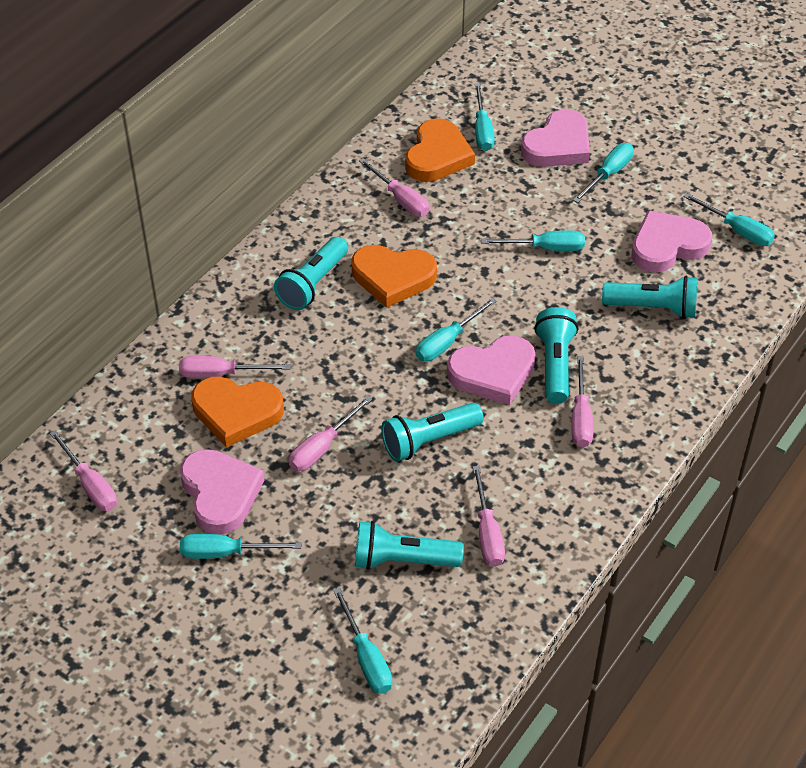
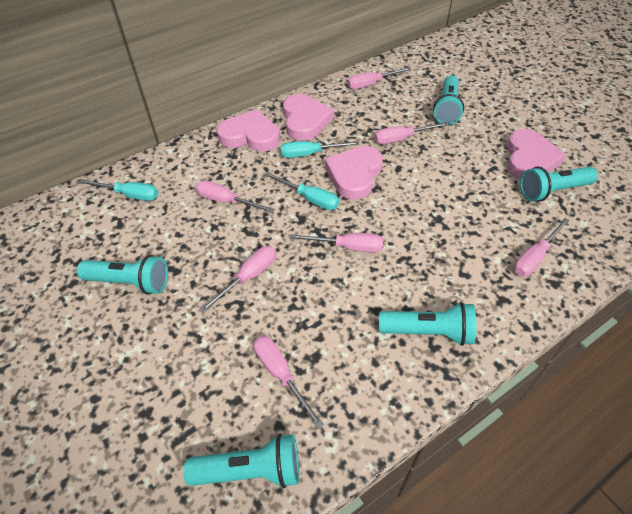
orange heart: 3 -> 0
pink screwdriver: 6 -> 7
turquoise screwdriver: 7 -> 3

